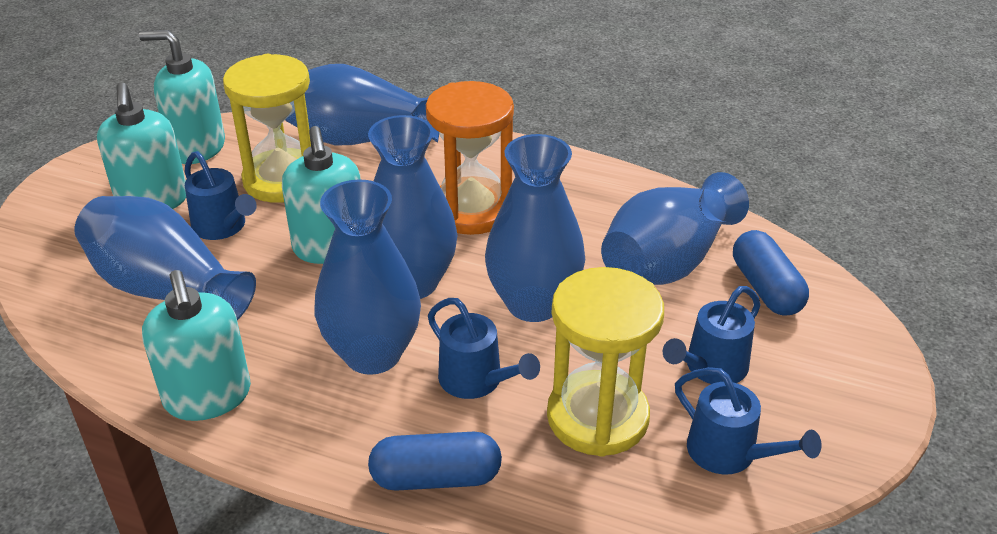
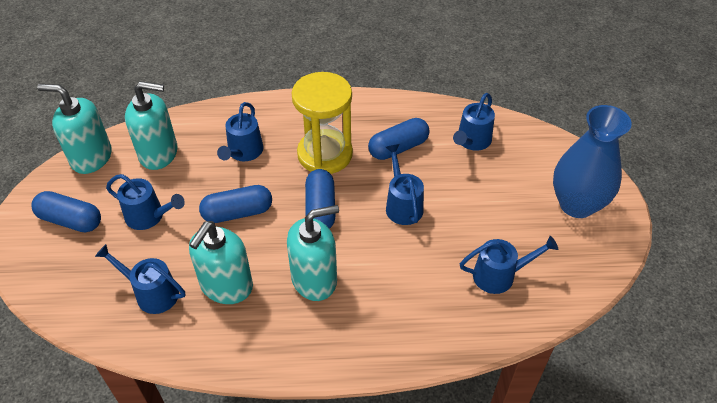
blue capsule: 2 -> 4
blue vase: 6 -> 1
blue watering can: 4 -> 6
orange hourglass: 1 -> 0
yellow hourglass: 2 -> 1

